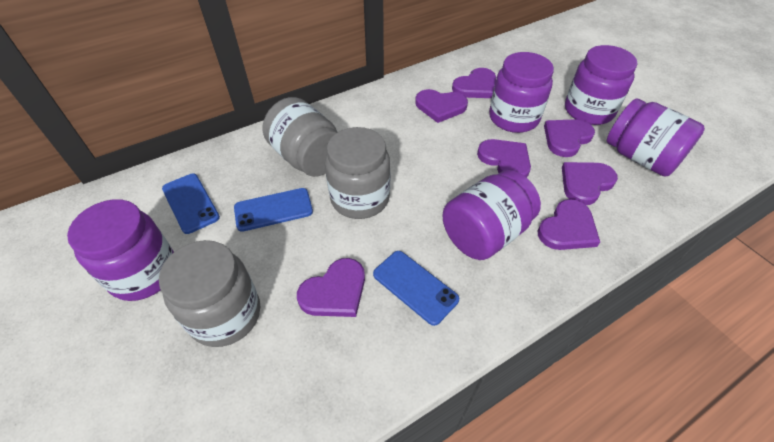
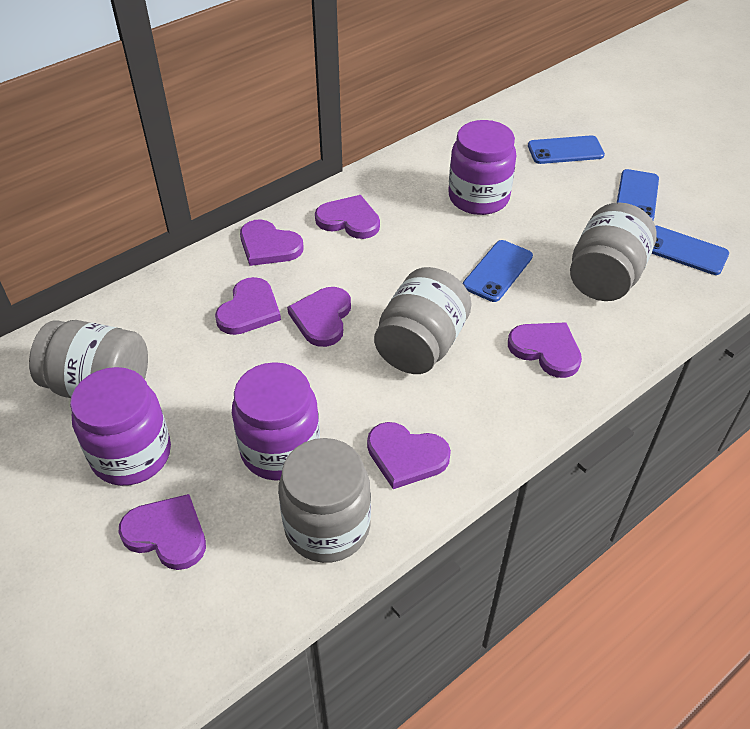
blue phone: 3 -> 4
grey jar: 3 -> 4
purple jar: 5 -> 3

